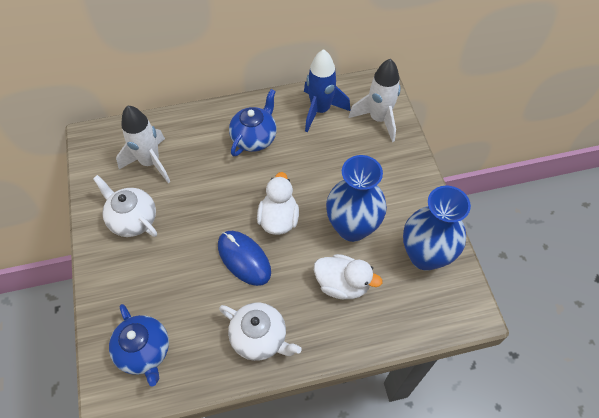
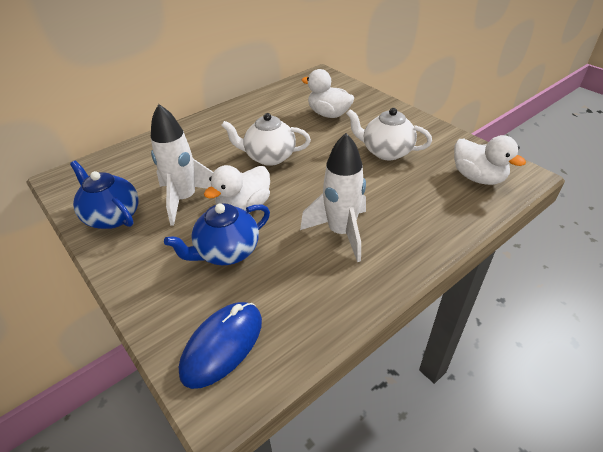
blue rocket: 1 -> 0
blue vase: 2 -> 0
white duck: 2 -> 3

